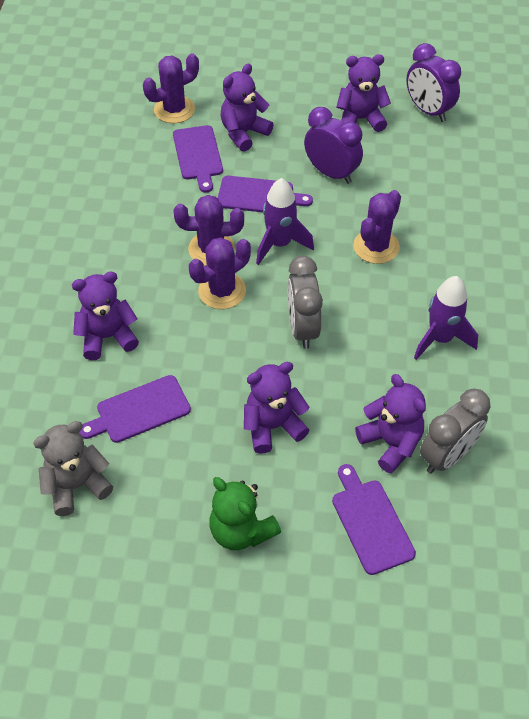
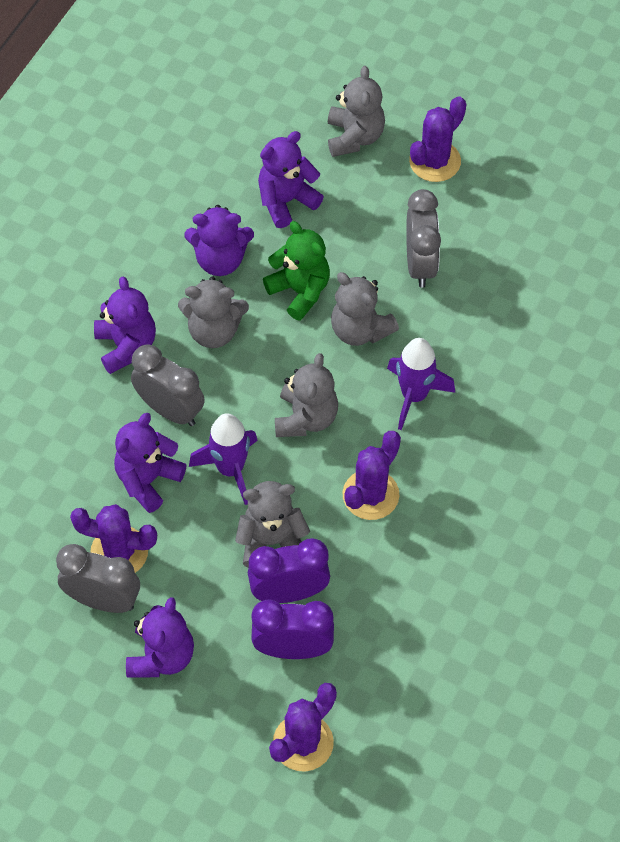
grey clock: 2 -> 3
grey teddy bear: 1 -> 5
purple cutting board: 4 -> 0

